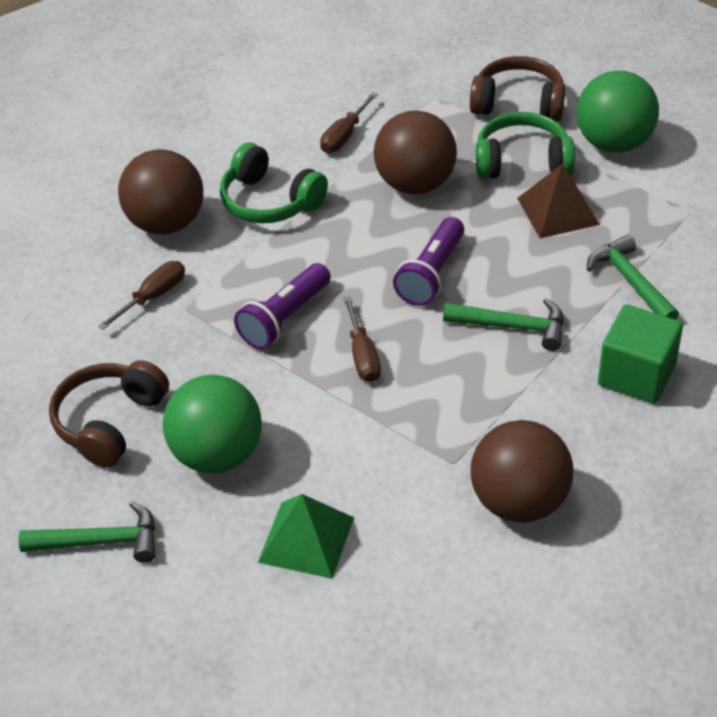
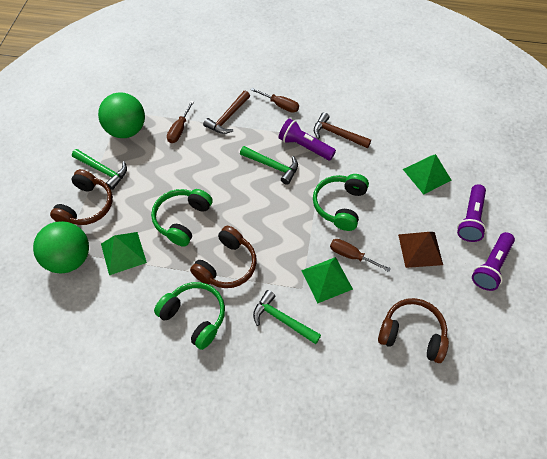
brown ball: 3 -> 0
brown hammer: 0 -> 2
brown headphones: 2 -> 3
green cube: 1 -> 0
green headphones: 2 -> 3
green pyramid: 1 -> 3
purple flashlight: 2 -> 3

